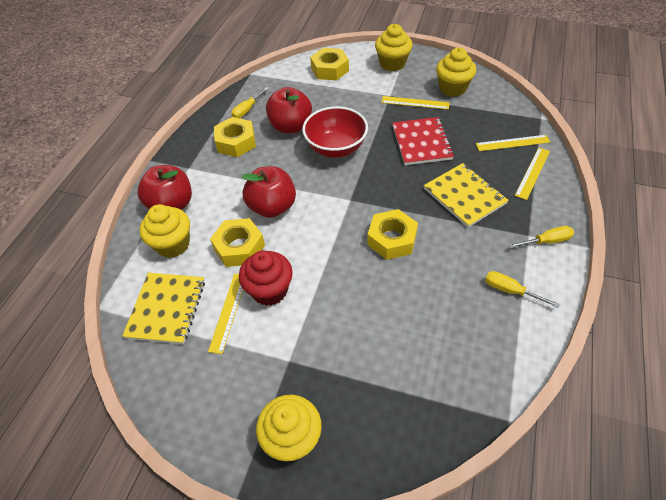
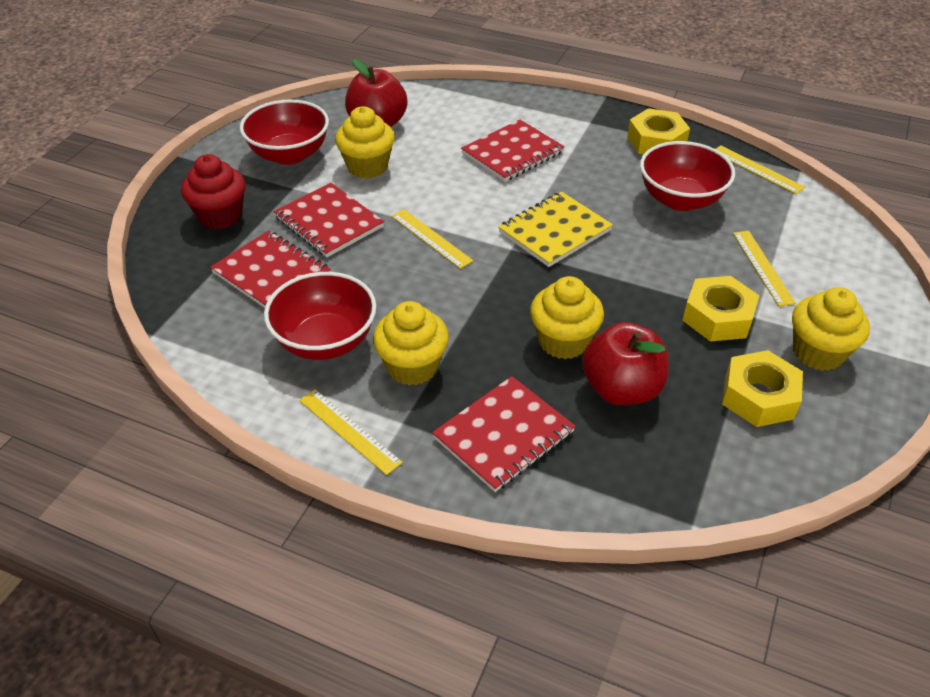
red apple: 3 -> 2
red bowl: 1 -> 3
red notebook: 1 -> 4
yellow notebook: 2 -> 1
yellow nut: 4 -> 3
yellow screwdriver: 3 -> 0

